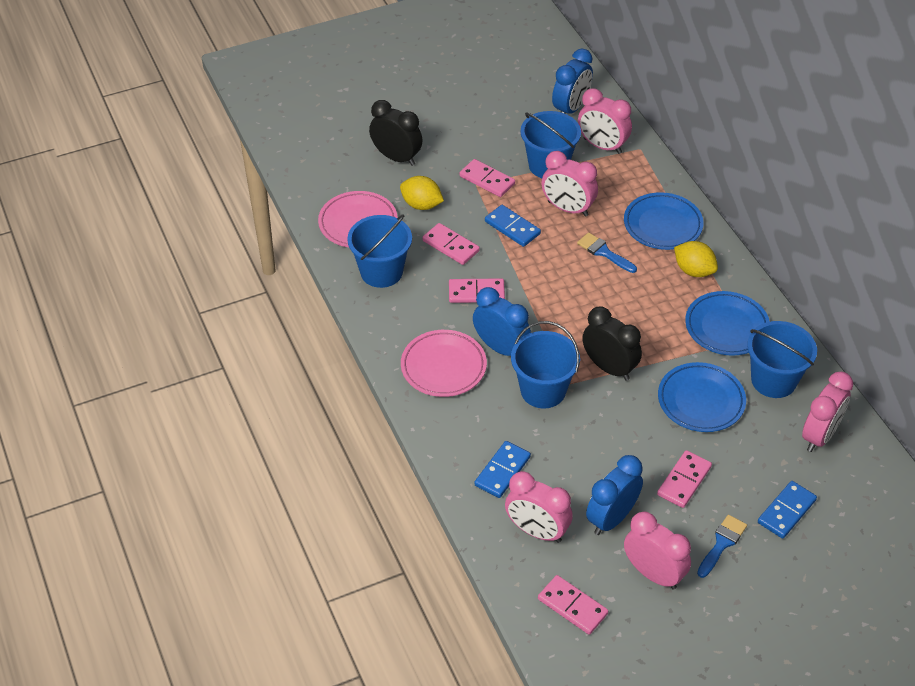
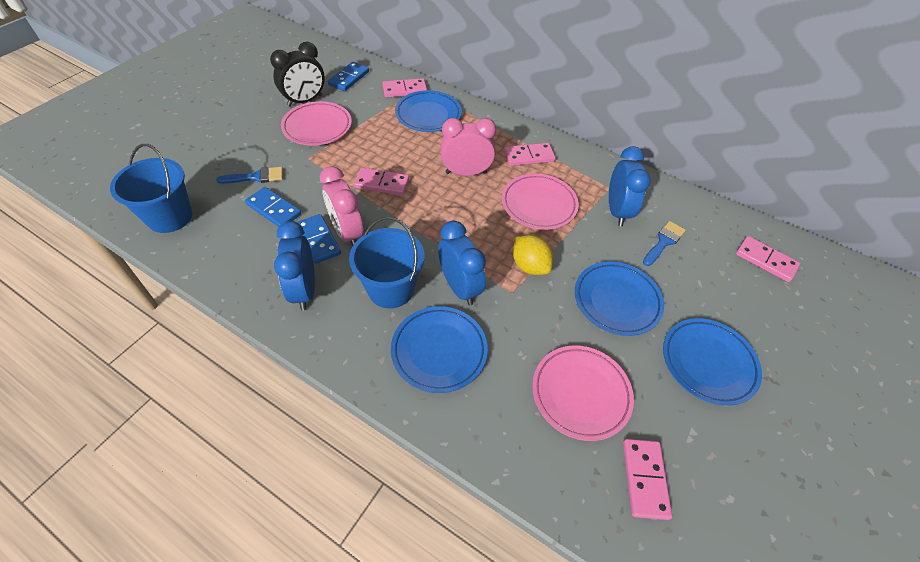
black clock: 2 -> 1
blue bucket: 4 -> 2
blue plate: 3 -> 4
pink clock: 5 -> 2
pink plate: 2 -> 3
yellow lemon: 2 -> 1

